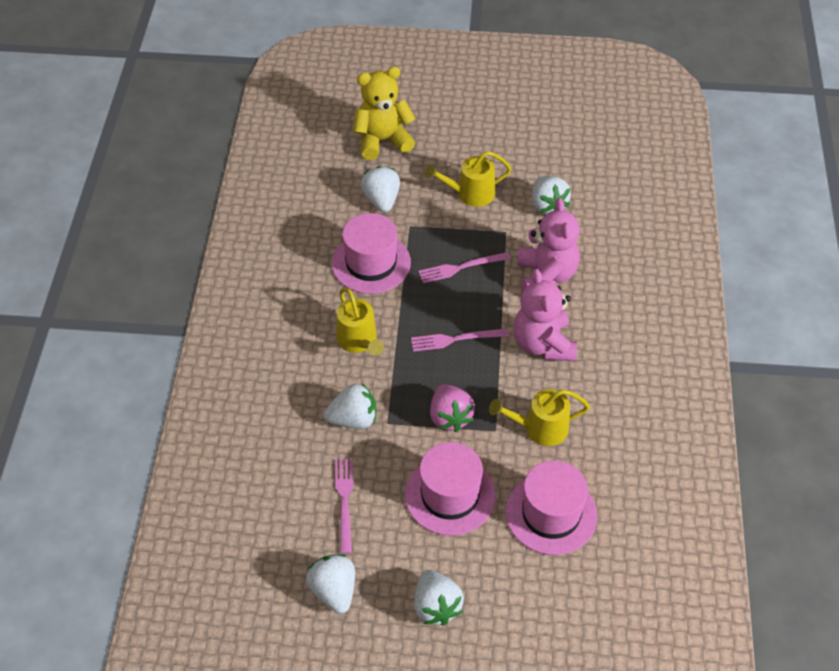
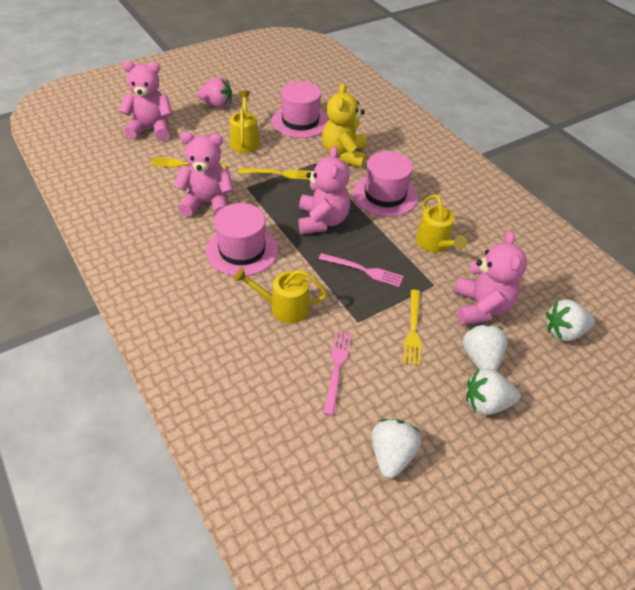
pink fork: 3 -> 2
pink teddy bear: 2 -> 4
white strawberry: 5 -> 4
yellow fork: 0 -> 3

